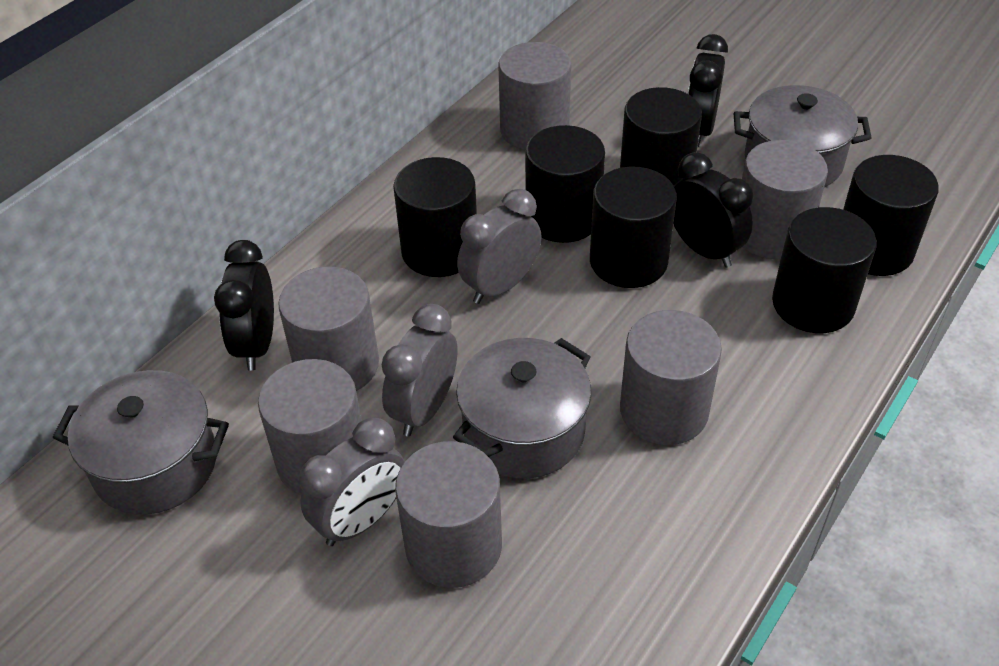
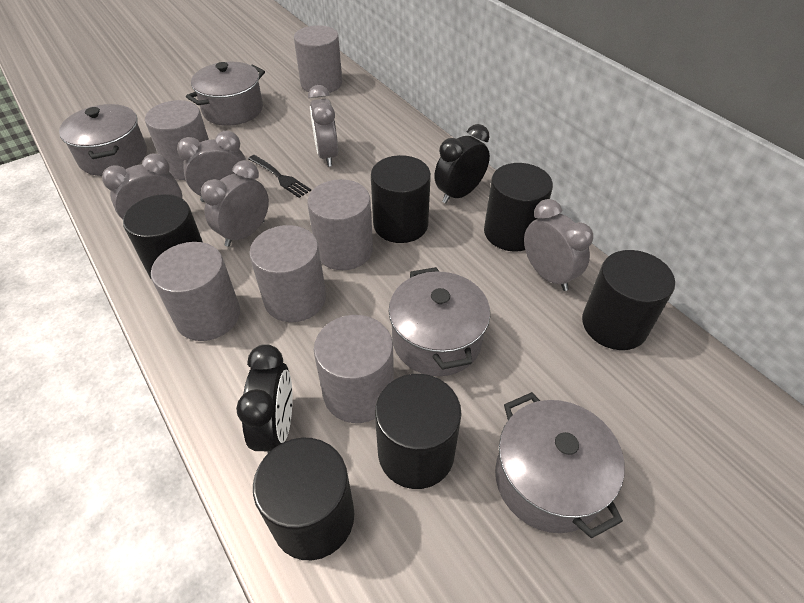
black clock: 3 -> 2
black fork: 0 -> 1
grey clock: 3 -> 5
grey pot: 3 -> 4

